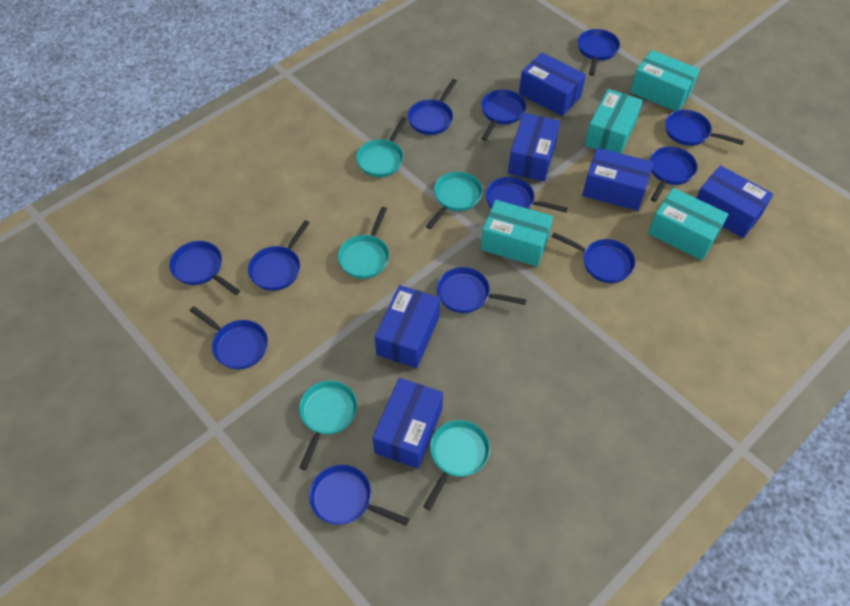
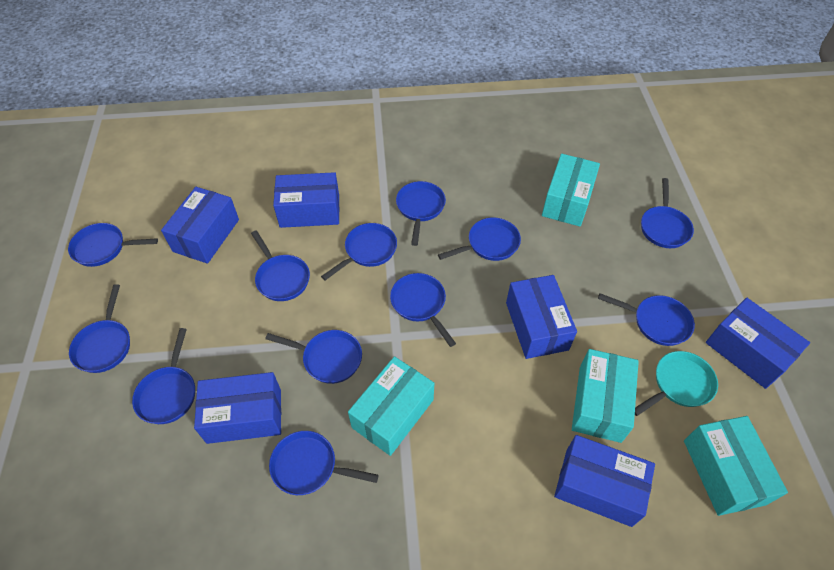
turquoise pan: 5 -> 1

